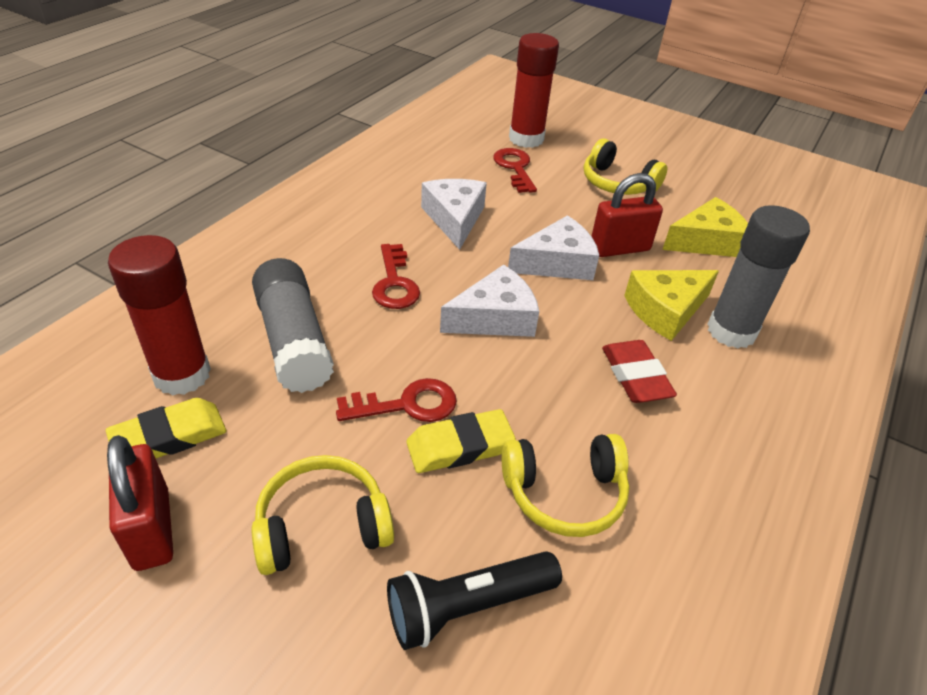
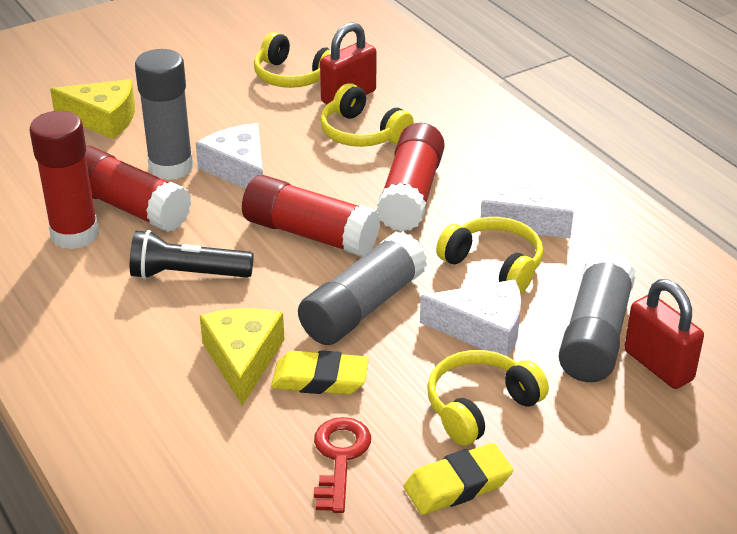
grey glue stick: 2 -> 3
red eraser: 1 -> 0
red glue stick: 2 -> 4
red key: 3 -> 1
yellow headphones: 3 -> 4

